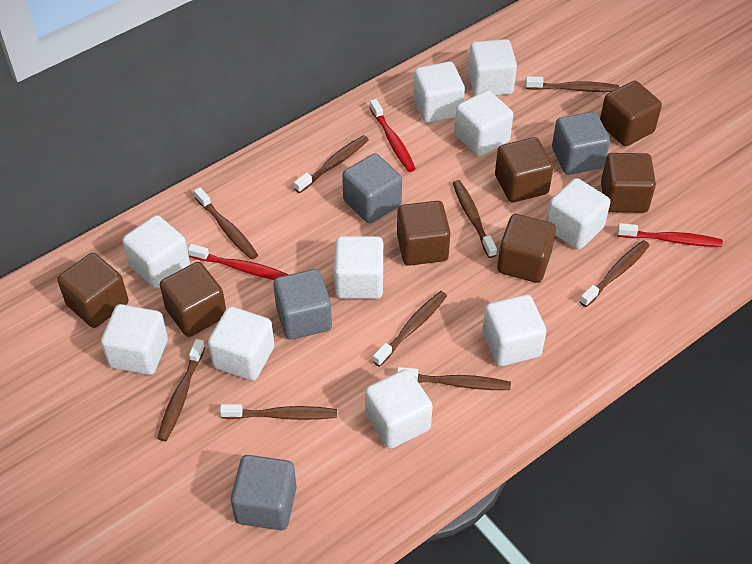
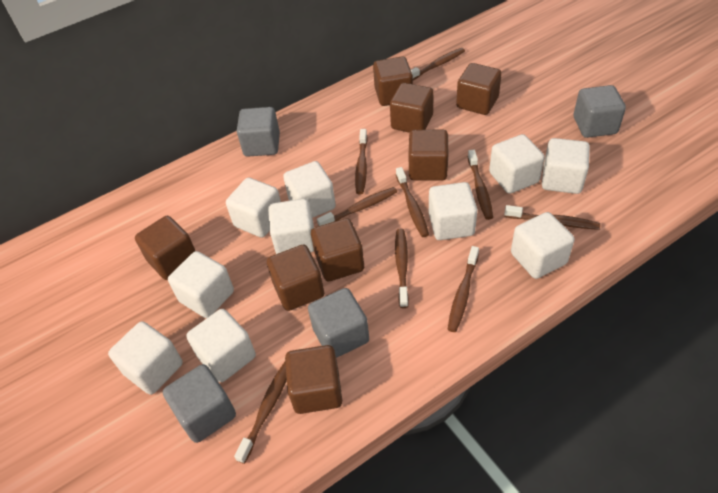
brown cube: 7 -> 8
red toothbrush: 3 -> 0

